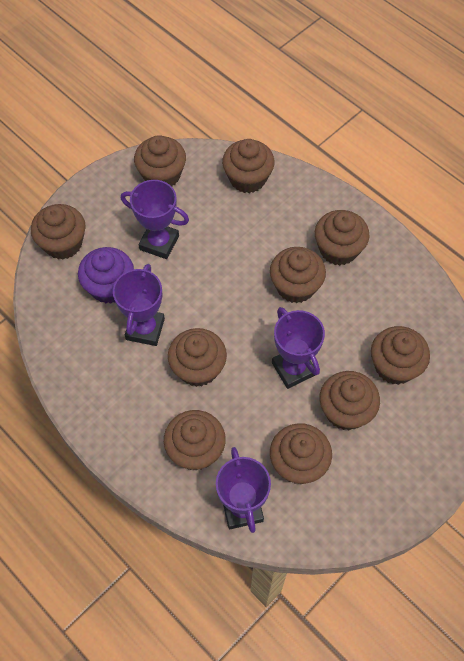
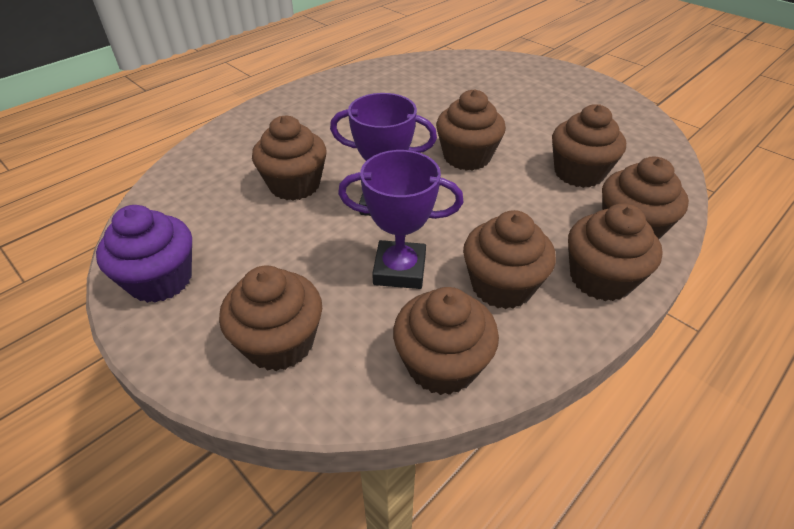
brown cupcake: 10 -> 8
purple trophy: 4 -> 2

